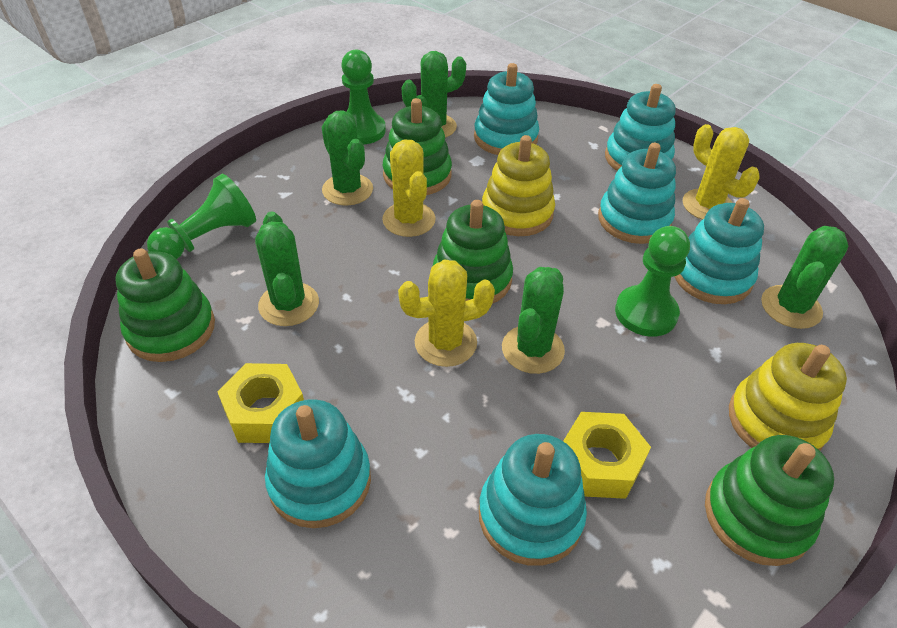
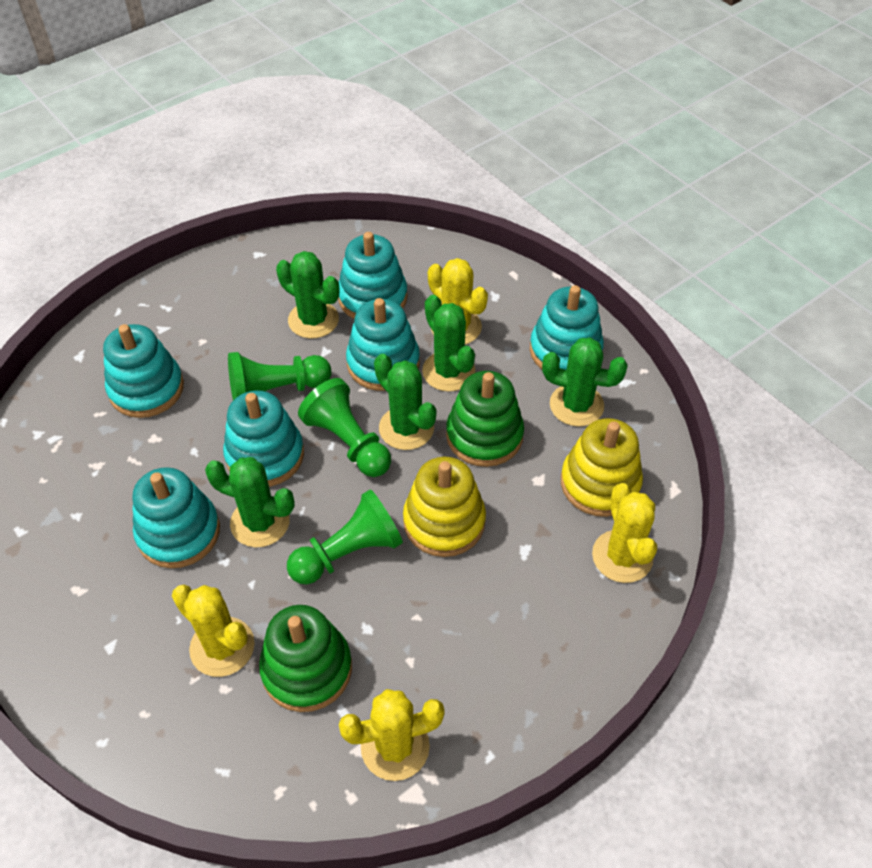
green stacking toy: 4 -> 2
yellow cactus: 3 -> 4
yellow nut: 2 -> 0

